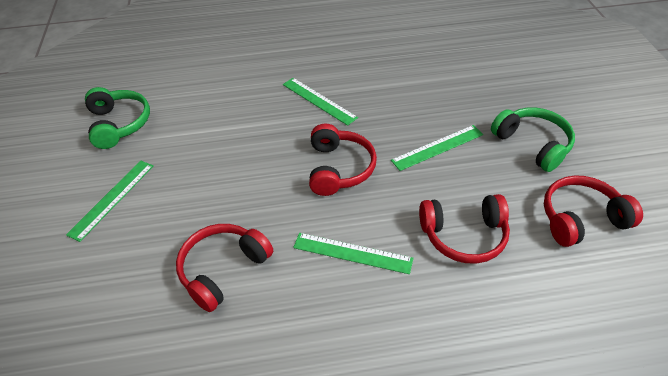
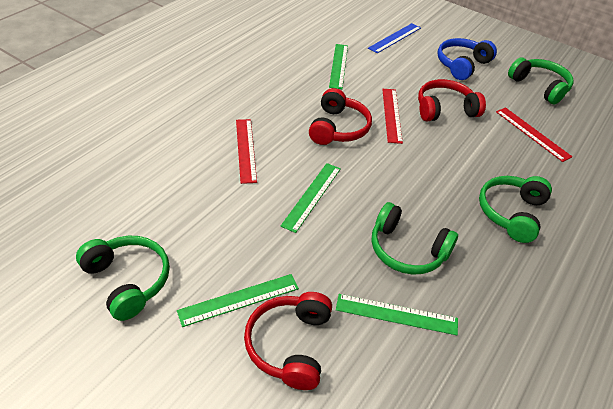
blue headphones: 0 -> 1
blue ruler: 0 -> 1
green headphones: 2 -> 4
red headphones: 4 -> 3
red ruler: 0 -> 3

